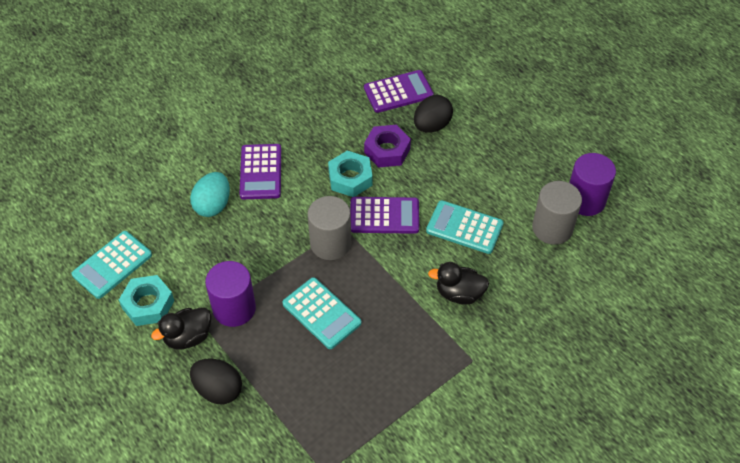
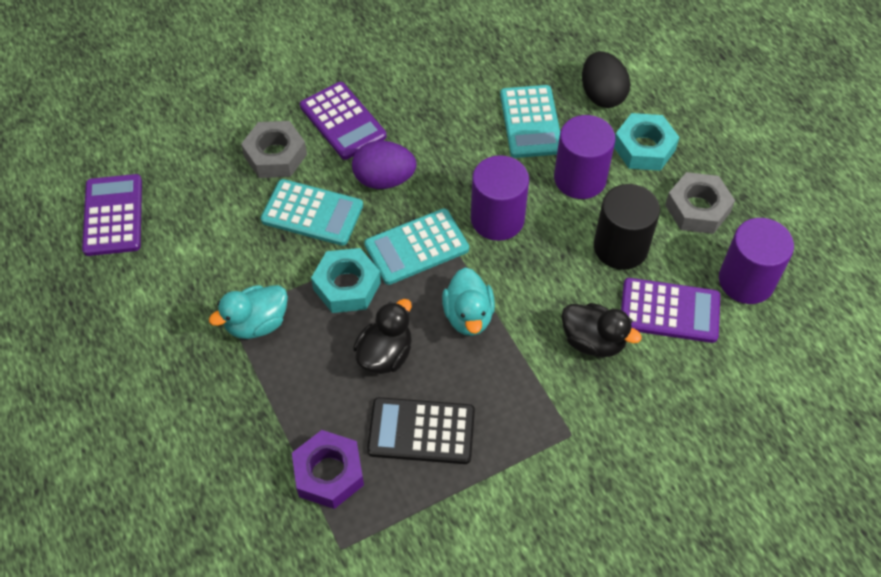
black calculator: 0 -> 1
black cylinder: 0 -> 1
black egg: 2 -> 1
grey cylinder: 2 -> 0
grey nut: 0 -> 2
purple cylinder: 2 -> 3
purple egg: 0 -> 1
turquoise duck: 0 -> 2
turquoise egg: 1 -> 0

